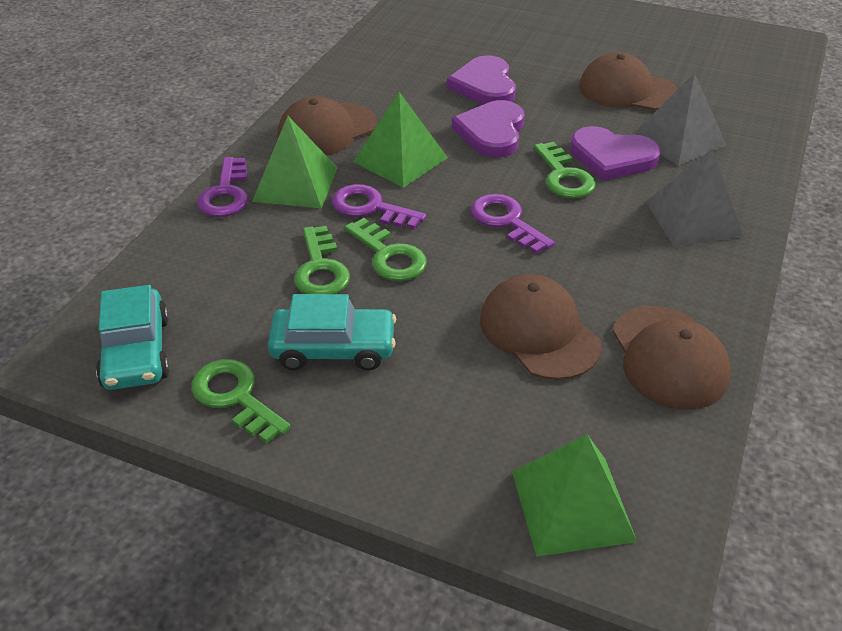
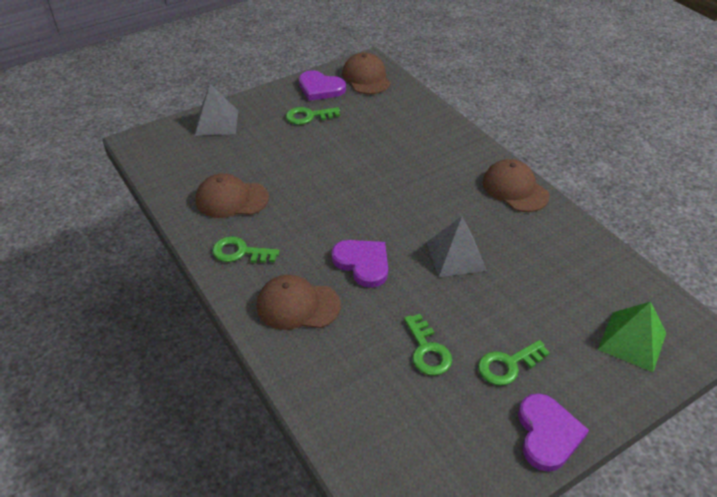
green pyramid: 3 -> 1
purple key: 3 -> 0
turquoise car: 2 -> 0

